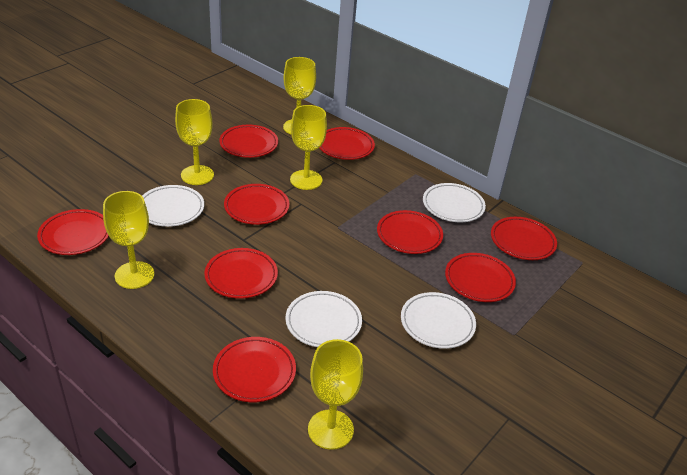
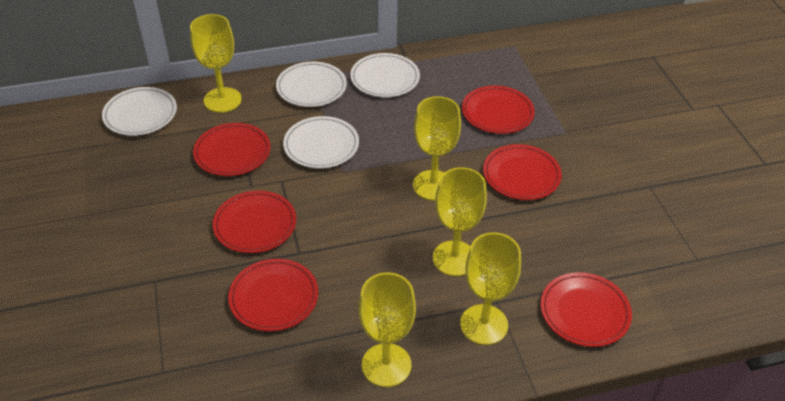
red plate: 9 -> 6

